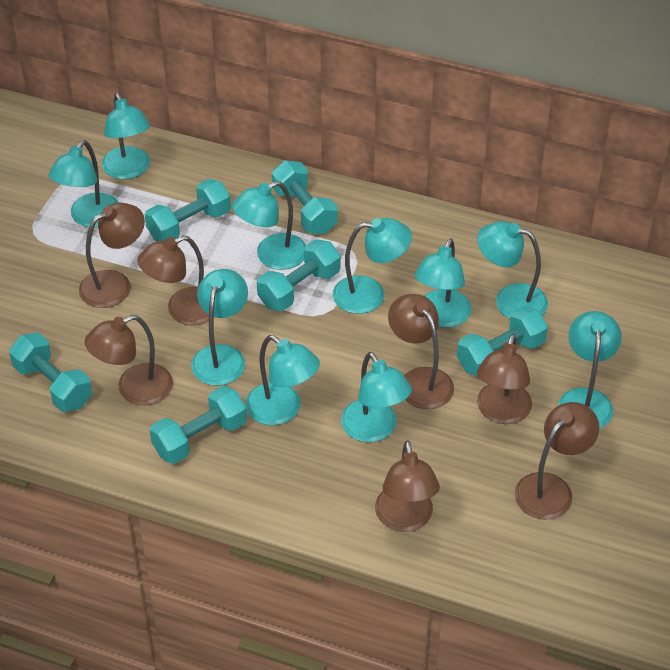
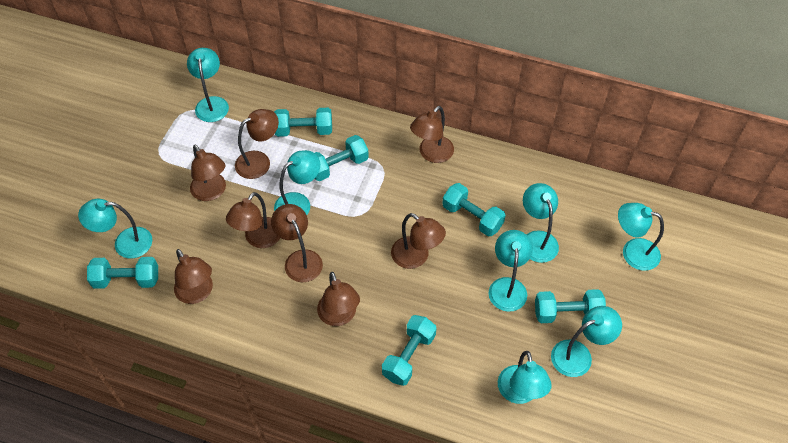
brown lamp: 7 -> 8
turquoise lamp: 10 -> 8

